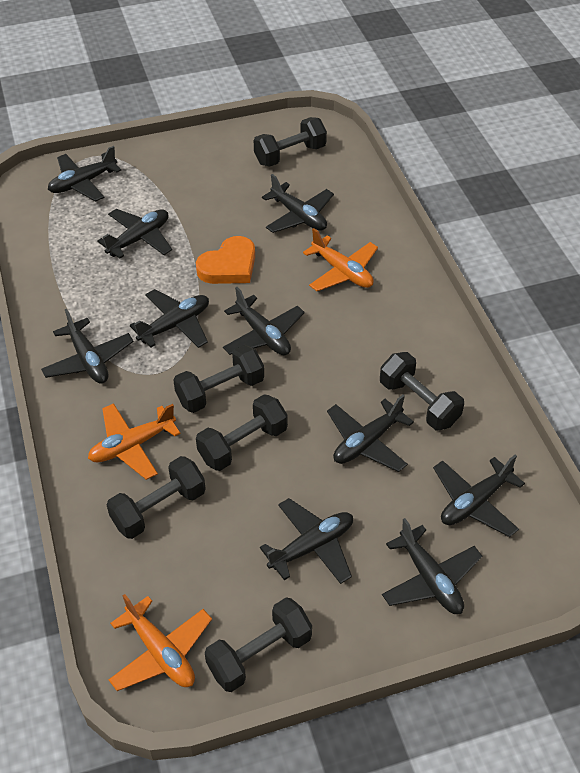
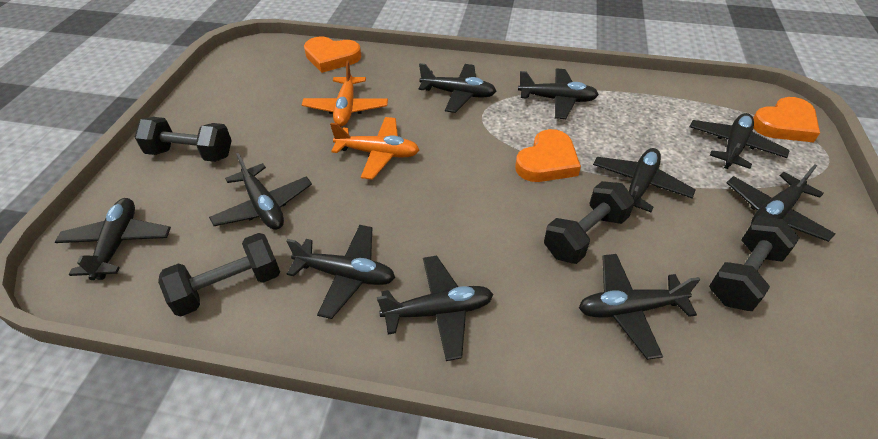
black dumbbell: 6 -> 4
orange heart: 1 -> 3
orange plane: 3 -> 2

